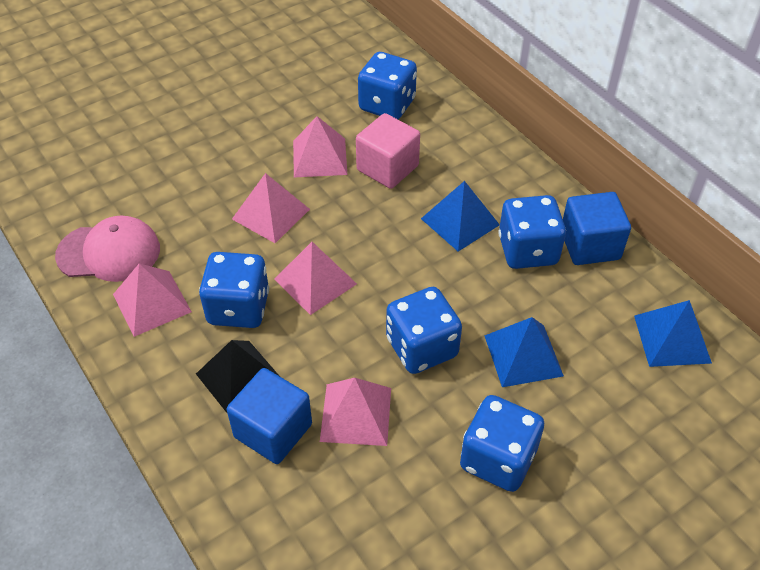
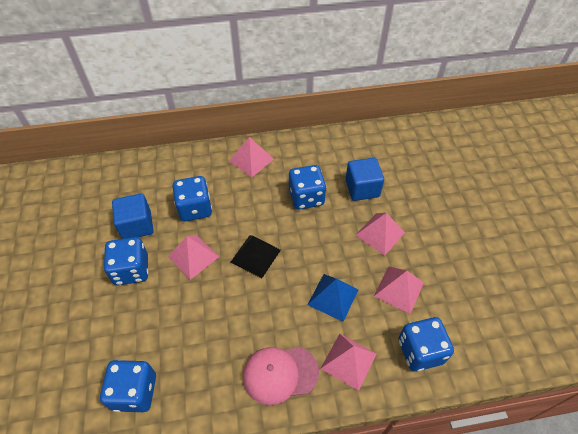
blue pyramid: 3 -> 1
pink cube: 1 -> 0

